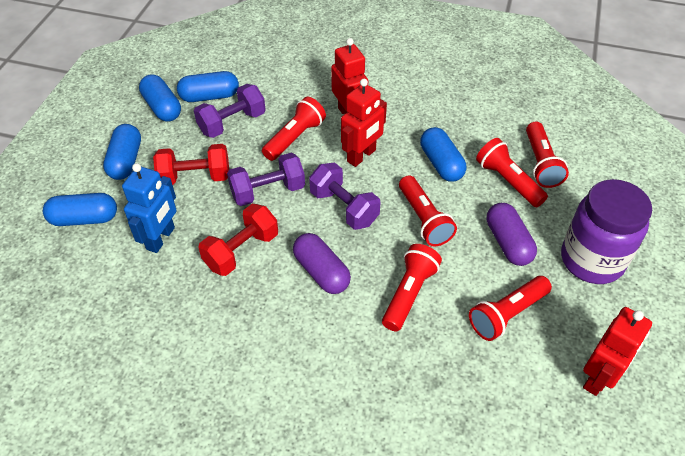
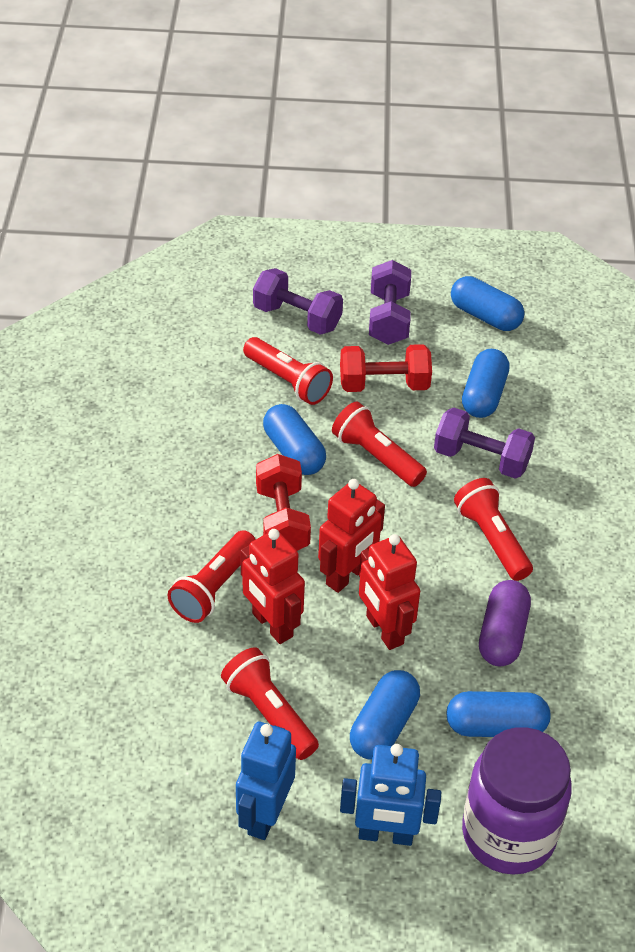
blue robot: 1 -> 2
purple capsule: 2 -> 1
red flashlight: 6 -> 5

